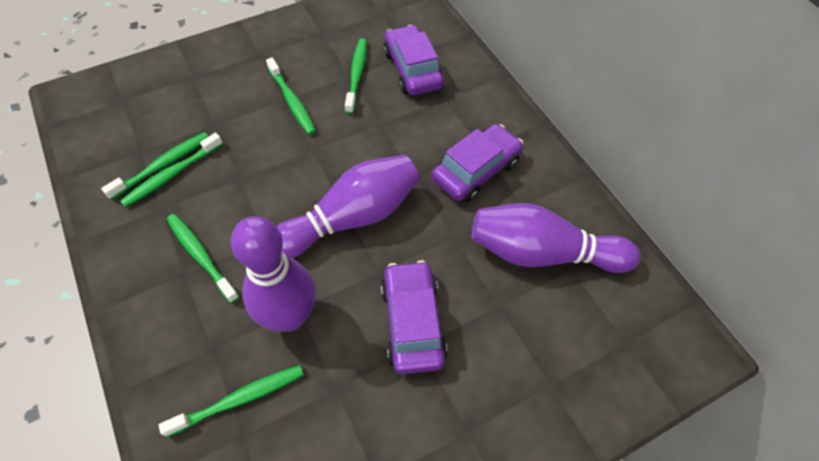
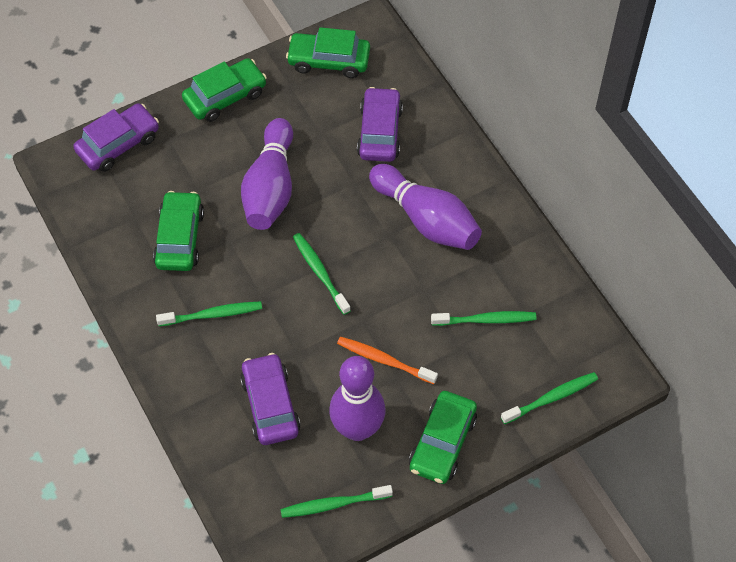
green car: 0 -> 4
green toothbrush: 6 -> 5
orange toothbrush: 0 -> 1

